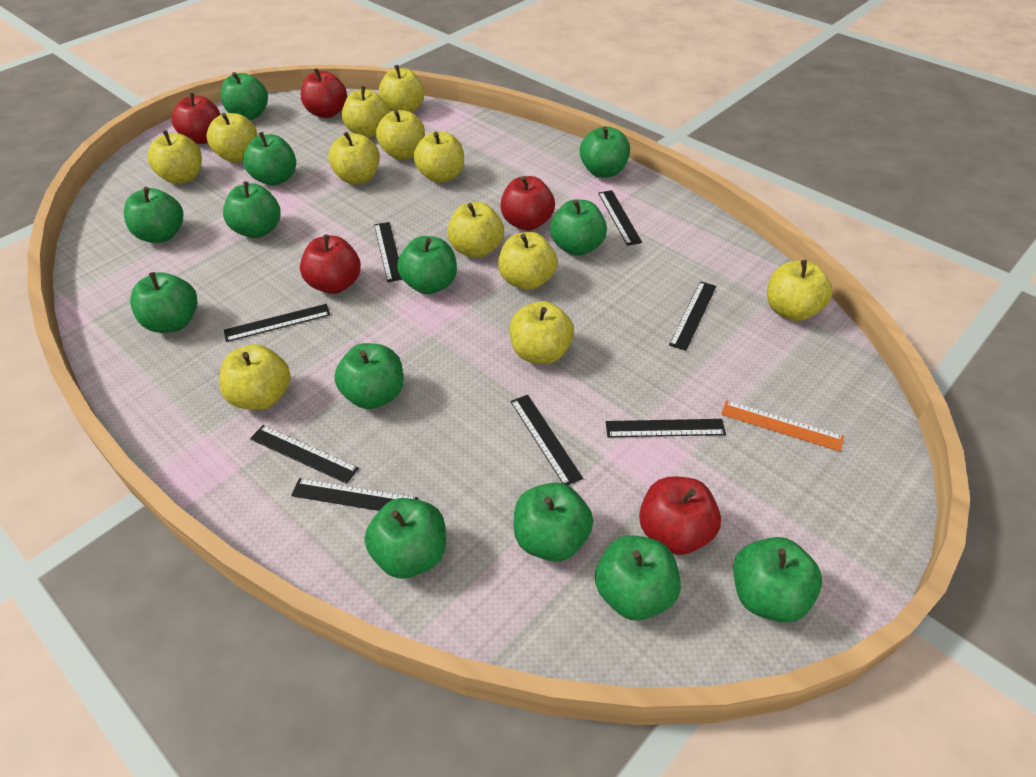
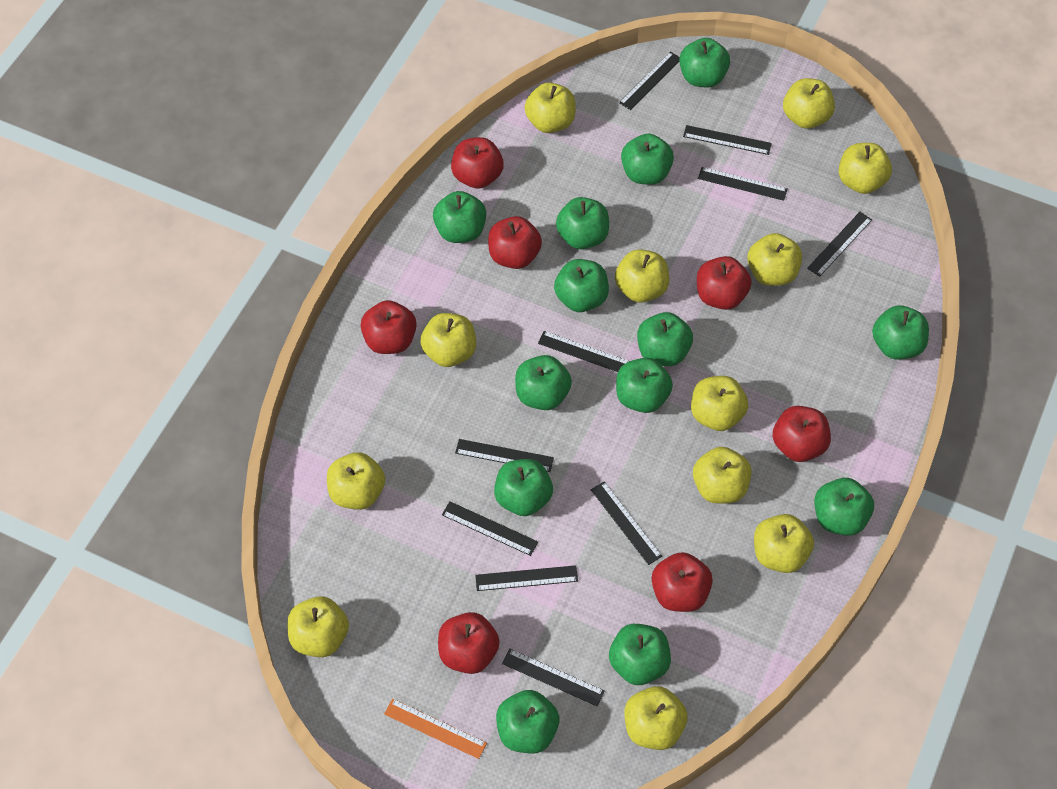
black ruler: 8 -> 10
red apple: 5 -> 7

